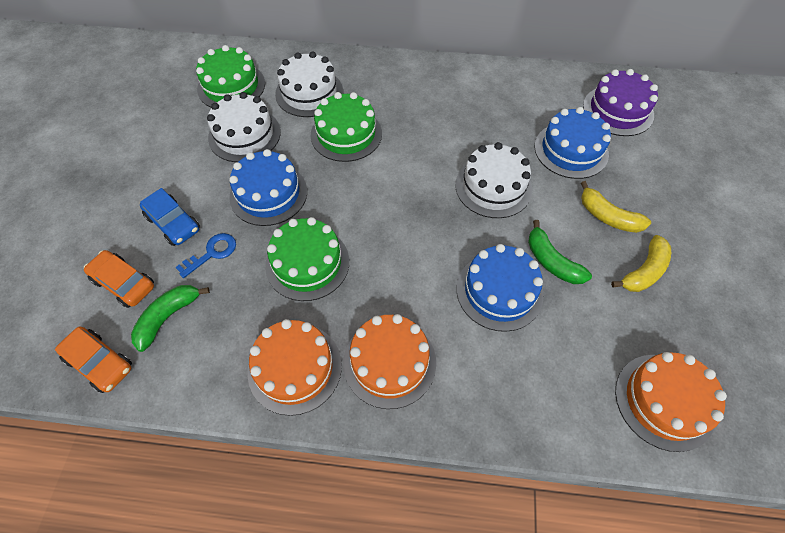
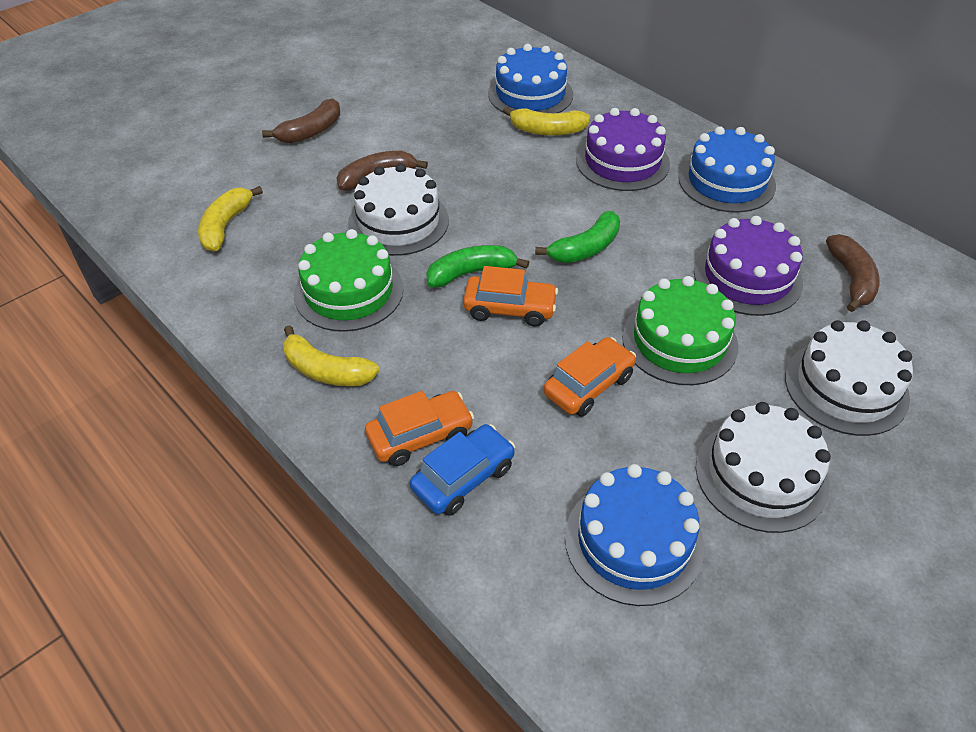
blue key: 1 -> 0
brown banana: 0 -> 3
green cake: 3 -> 2
orange cake: 3 -> 0
orange car: 2 -> 3
purple cake: 1 -> 2
yellow banana: 2 -> 3

